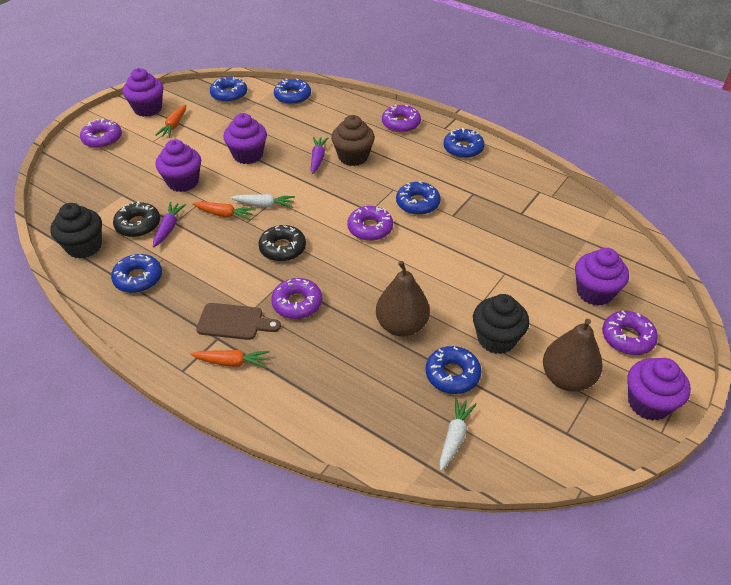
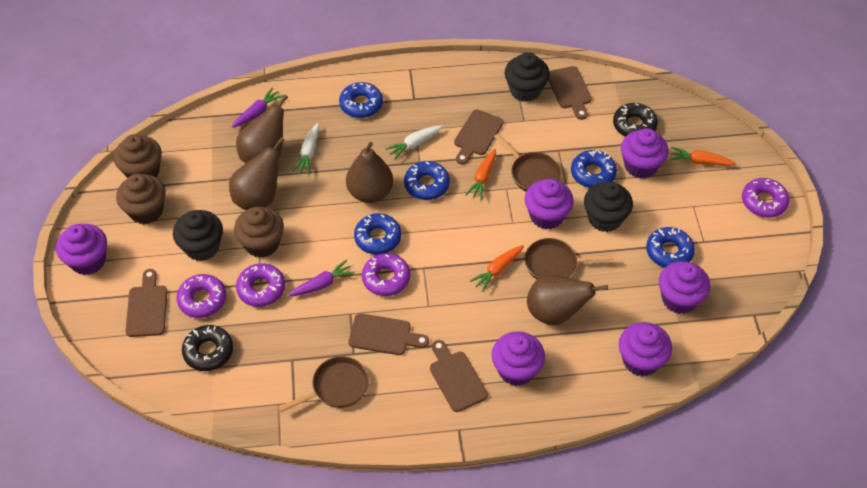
black cupcake: 2 -> 3
blue donut: 6 -> 5
brown cupcake: 1 -> 3
brown cutting board: 1 -> 5
brown pan: 0 -> 3
brown pear: 2 -> 4
purple cupcake: 5 -> 6
purple donut: 5 -> 4

